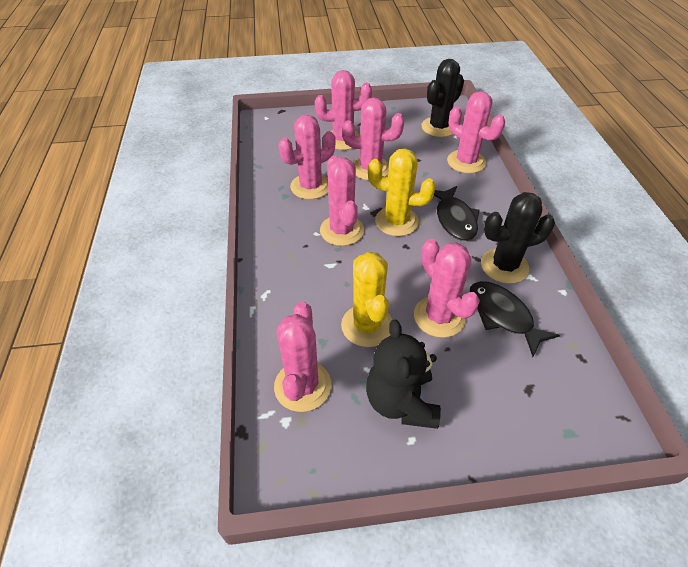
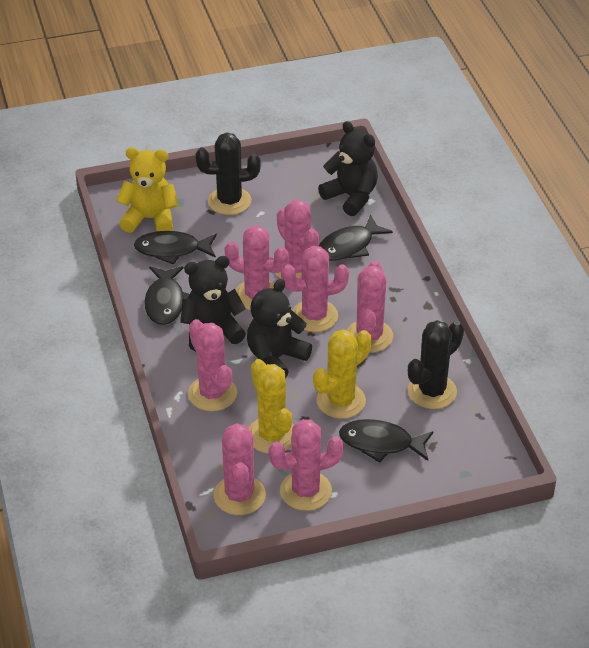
black fish: 2 -> 4
black teddy bear: 1 -> 3
yellow teddy bear: 0 -> 1

